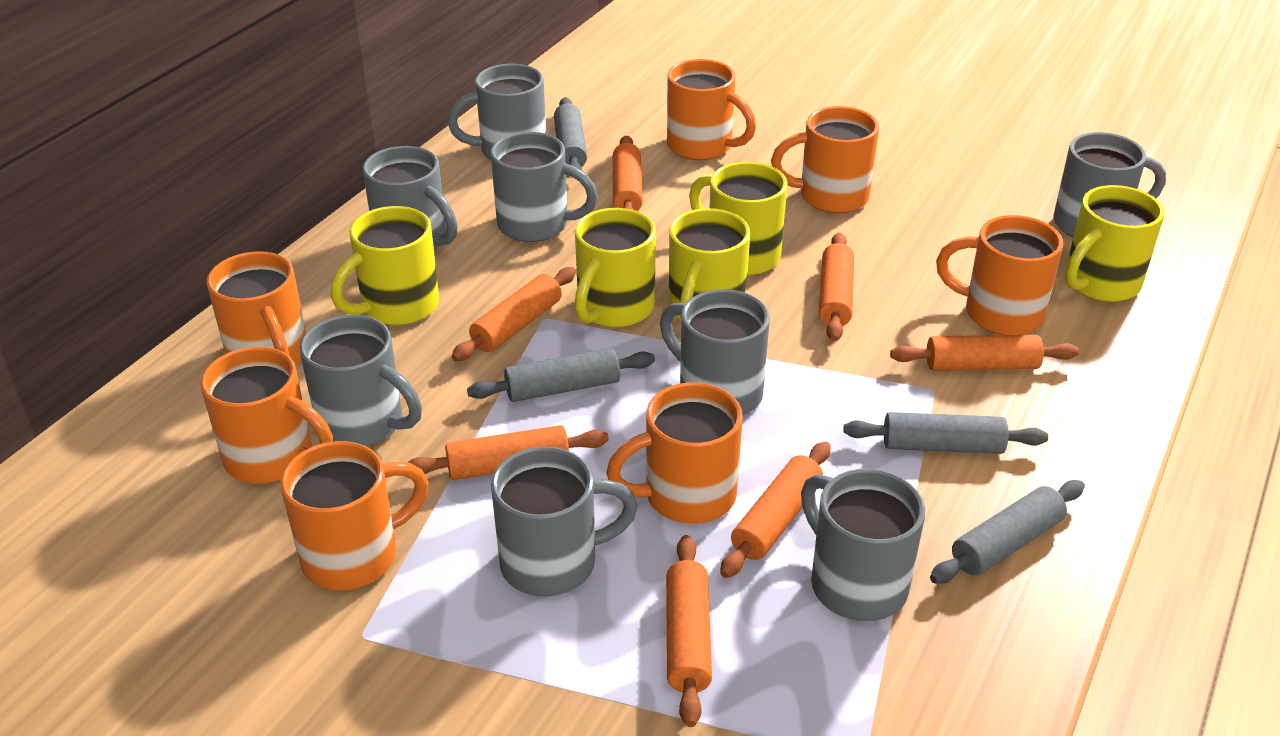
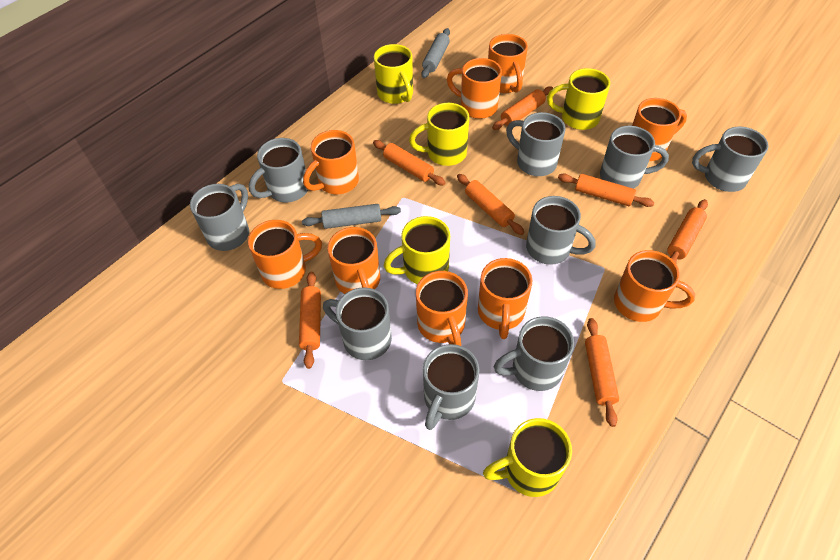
grey mug: 8 -> 9
grey rolling pin: 4 -> 2
orange mug: 7 -> 9

